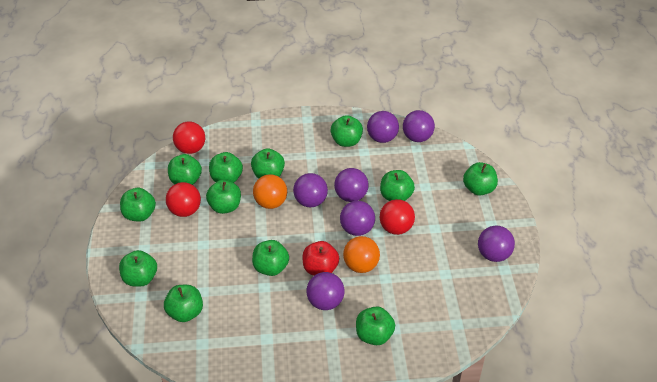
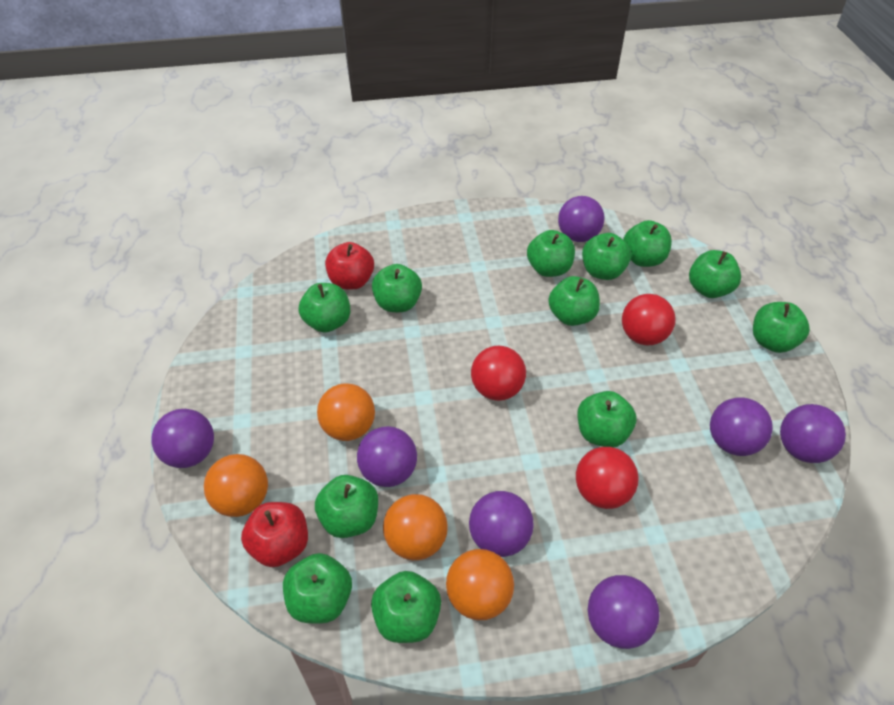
orange ball: 2 -> 4
red apple: 1 -> 2

